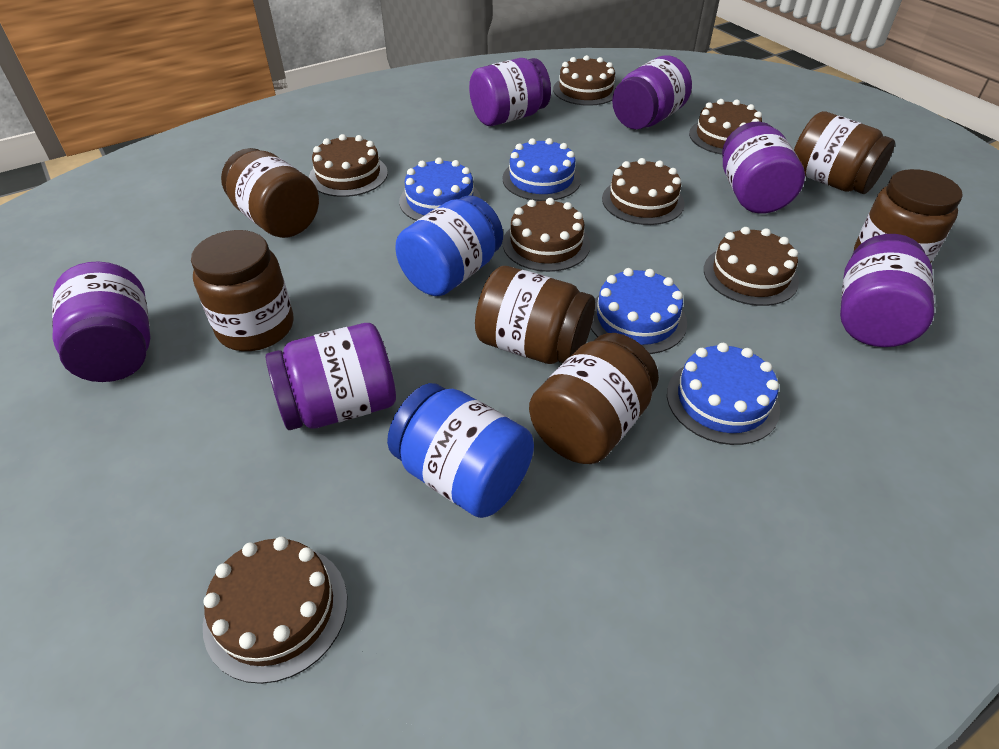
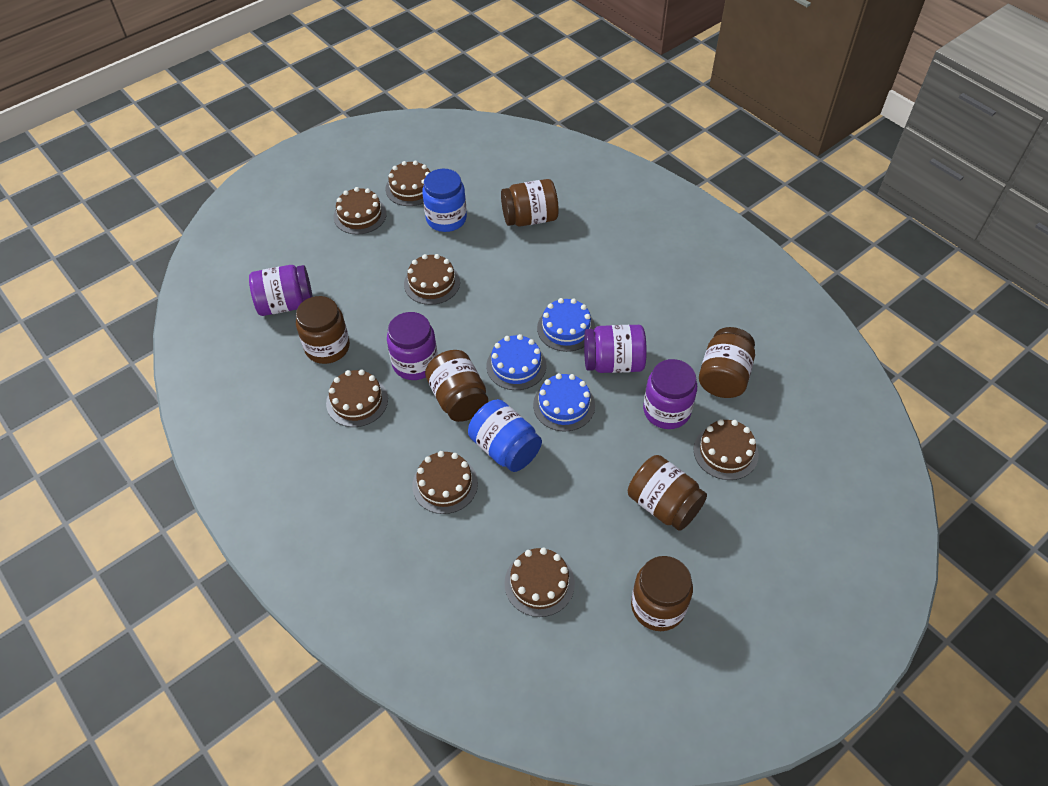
blue cake: 4 -> 3
purple jar: 6 -> 4

